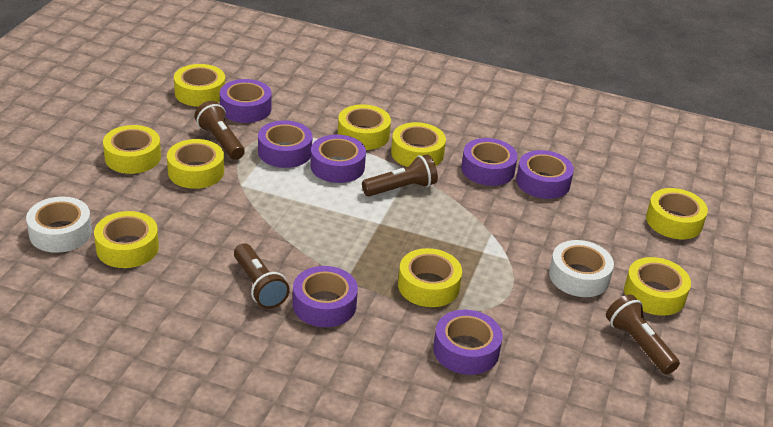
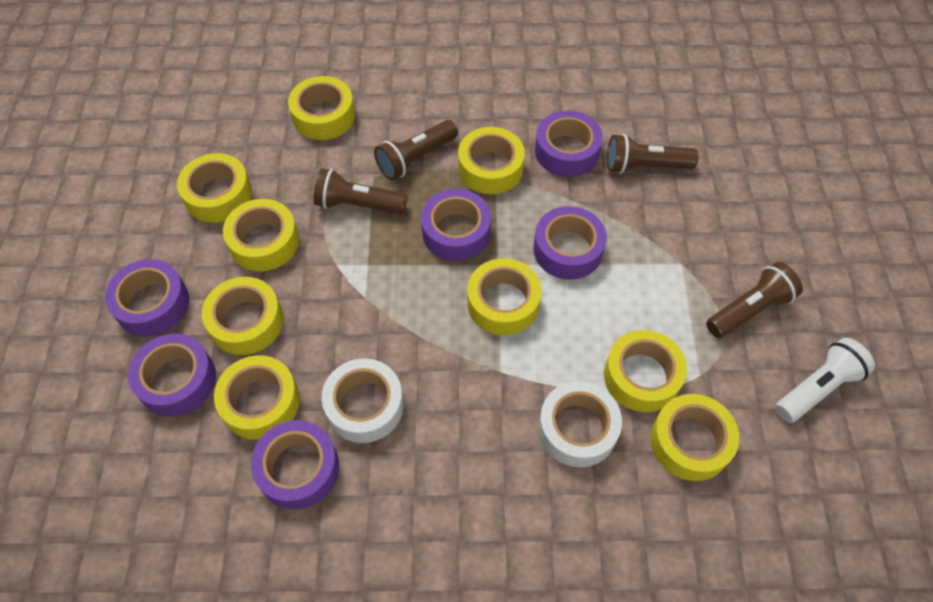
purple tape: 7 -> 6
white flashlight: 0 -> 1

